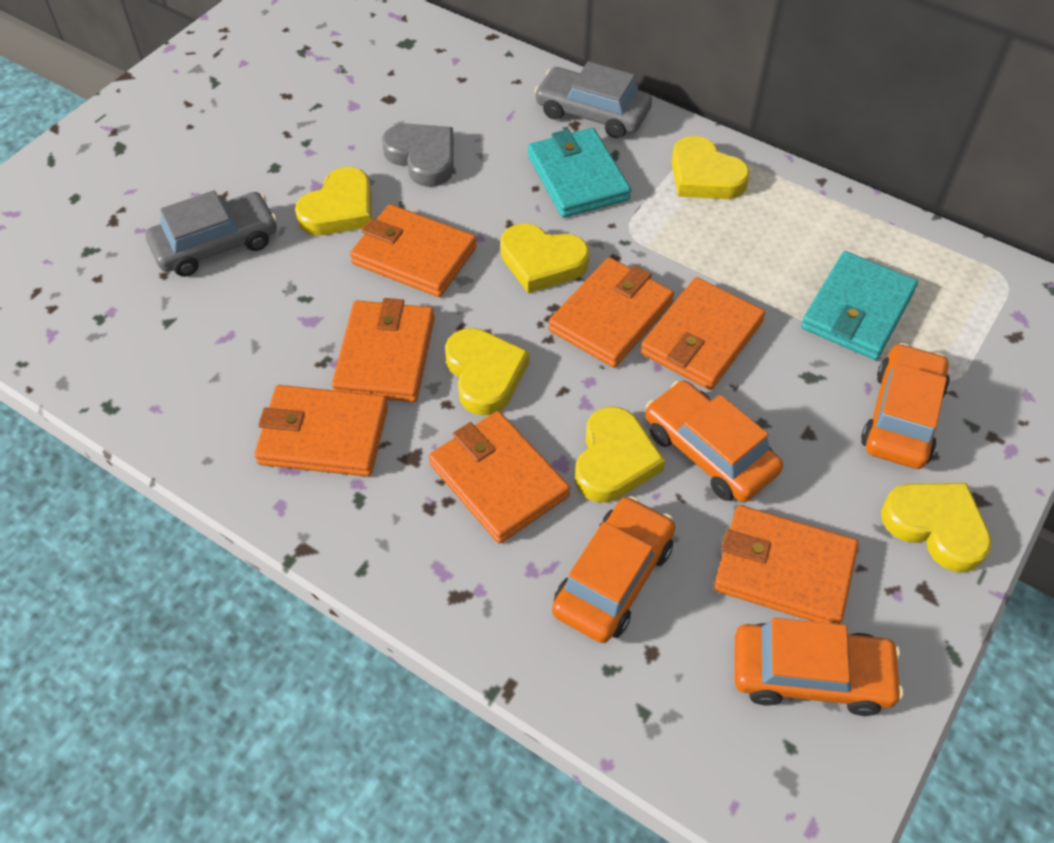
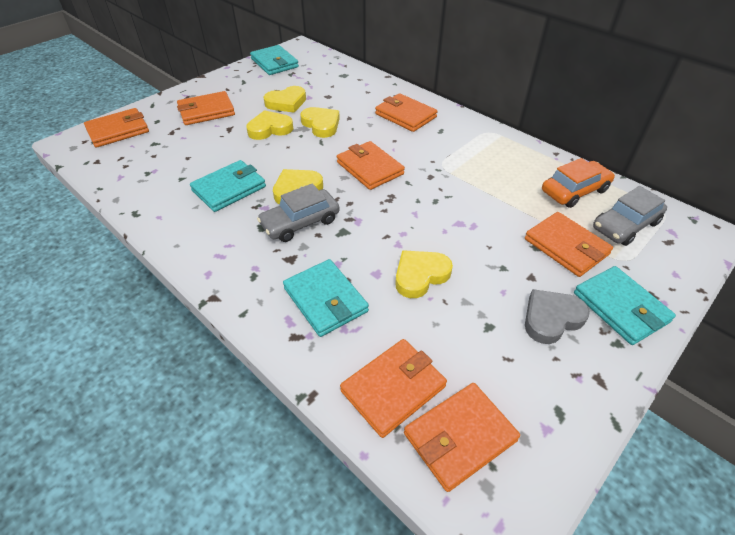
orange car: 4 -> 1
turquoise wallet: 2 -> 4
yellow heart: 6 -> 5

